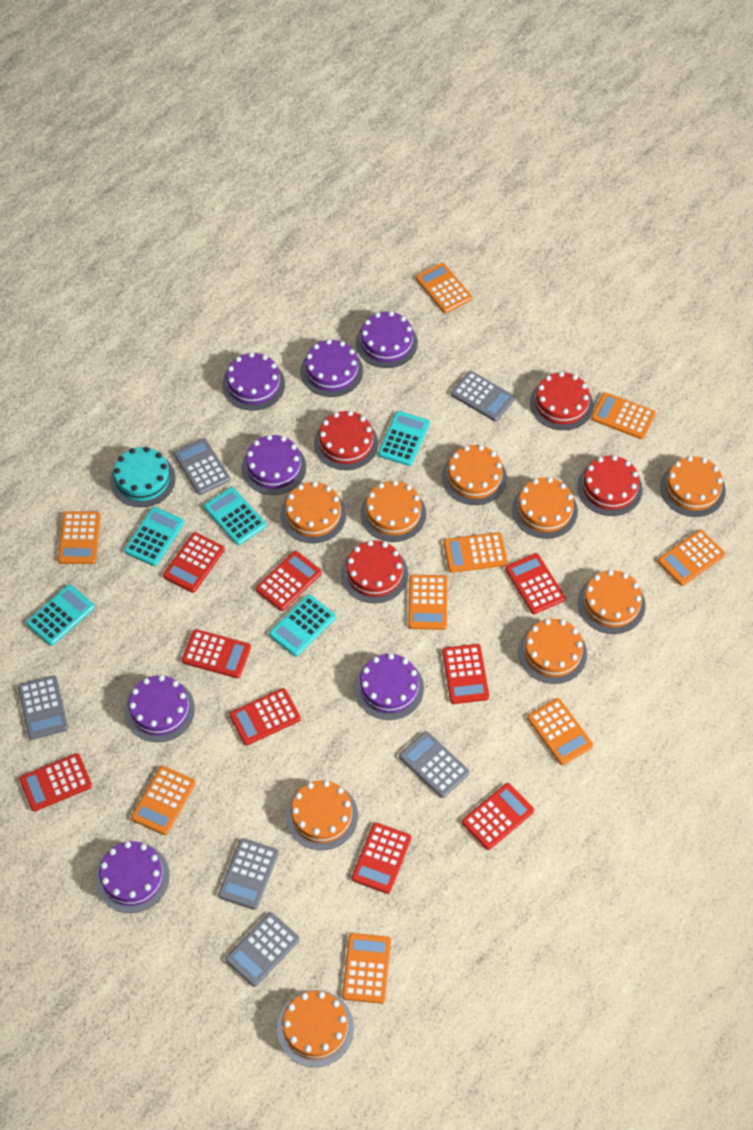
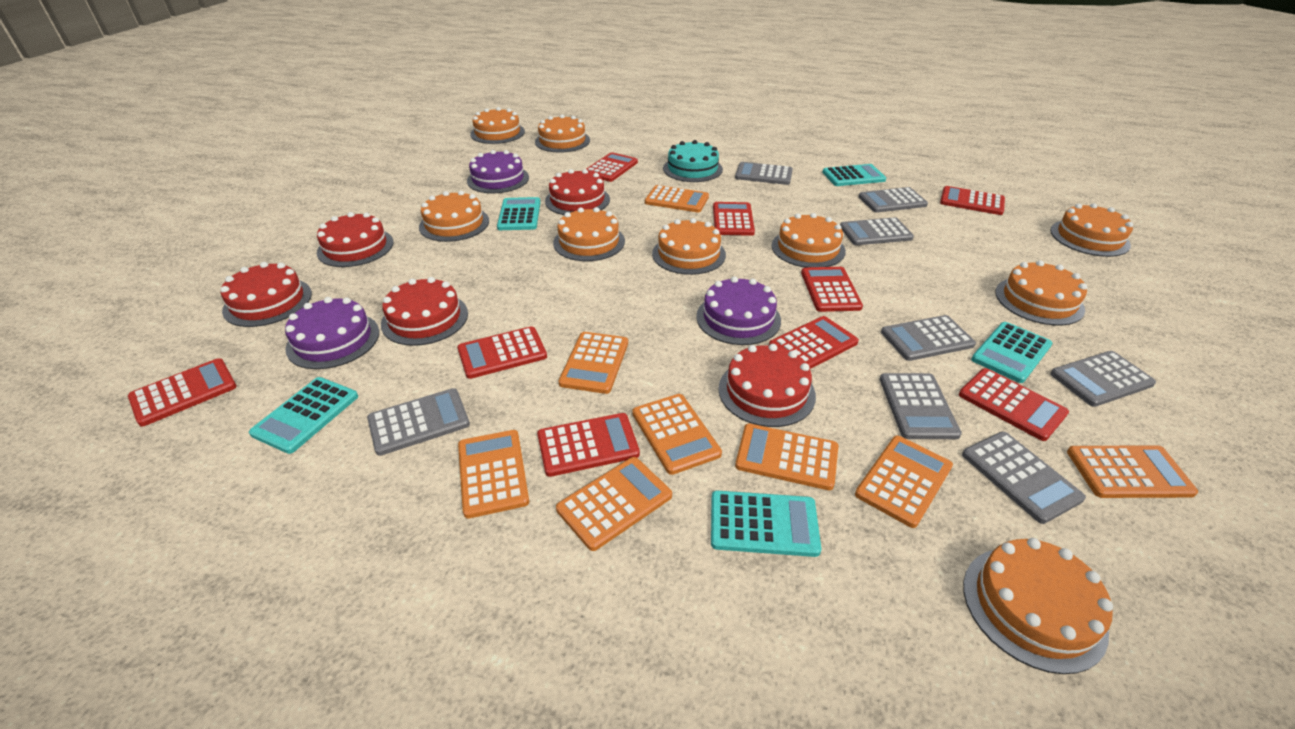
grey calculator: 6 -> 8
orange calculator: 9 -> 8
purple cake: 7 -> 3
red cake: 4 -> 5

